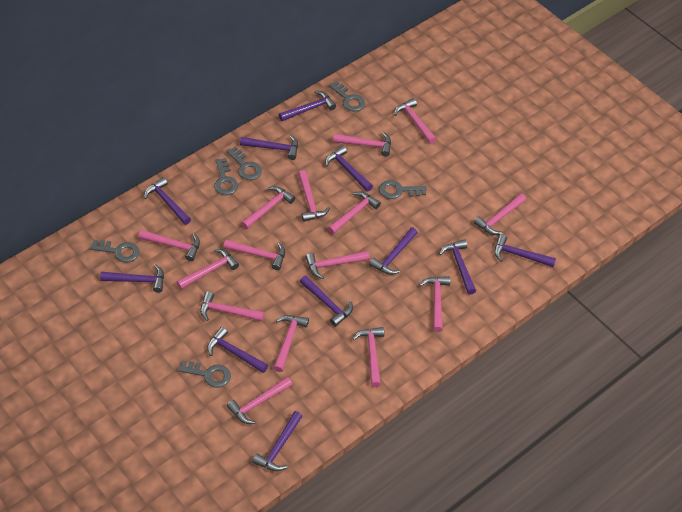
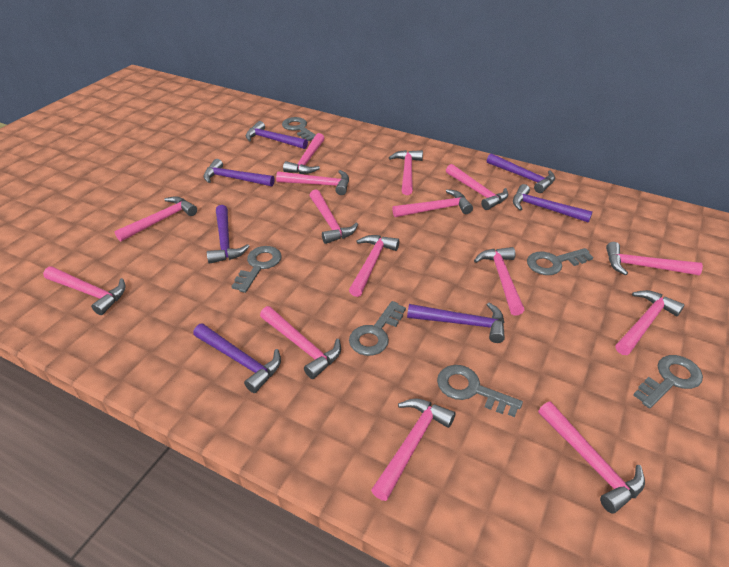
purple hammer: 11 -> 7

